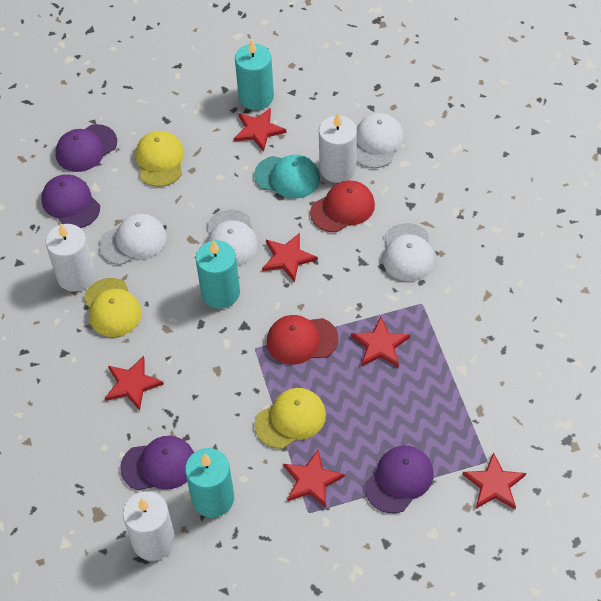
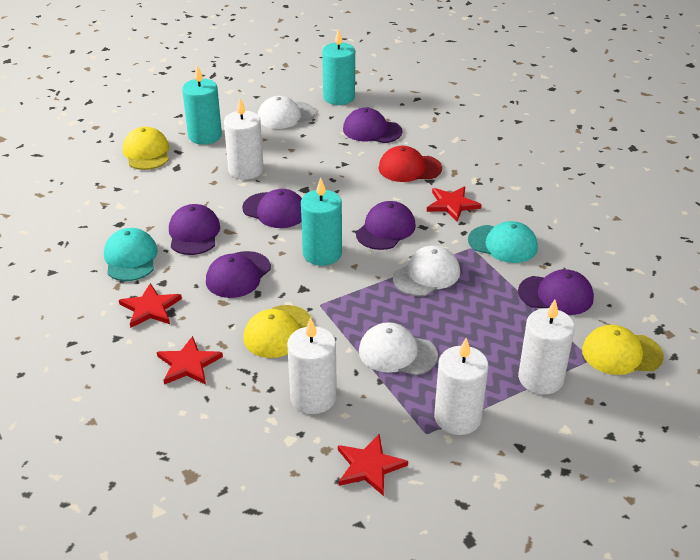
purple cap: 4 -> 6
red cap: 2 -> 1
red star: 6 -> 4
turquoise cap: 1 -> 2
white candle: 3 -> 4
white cap: 4 -> 3

